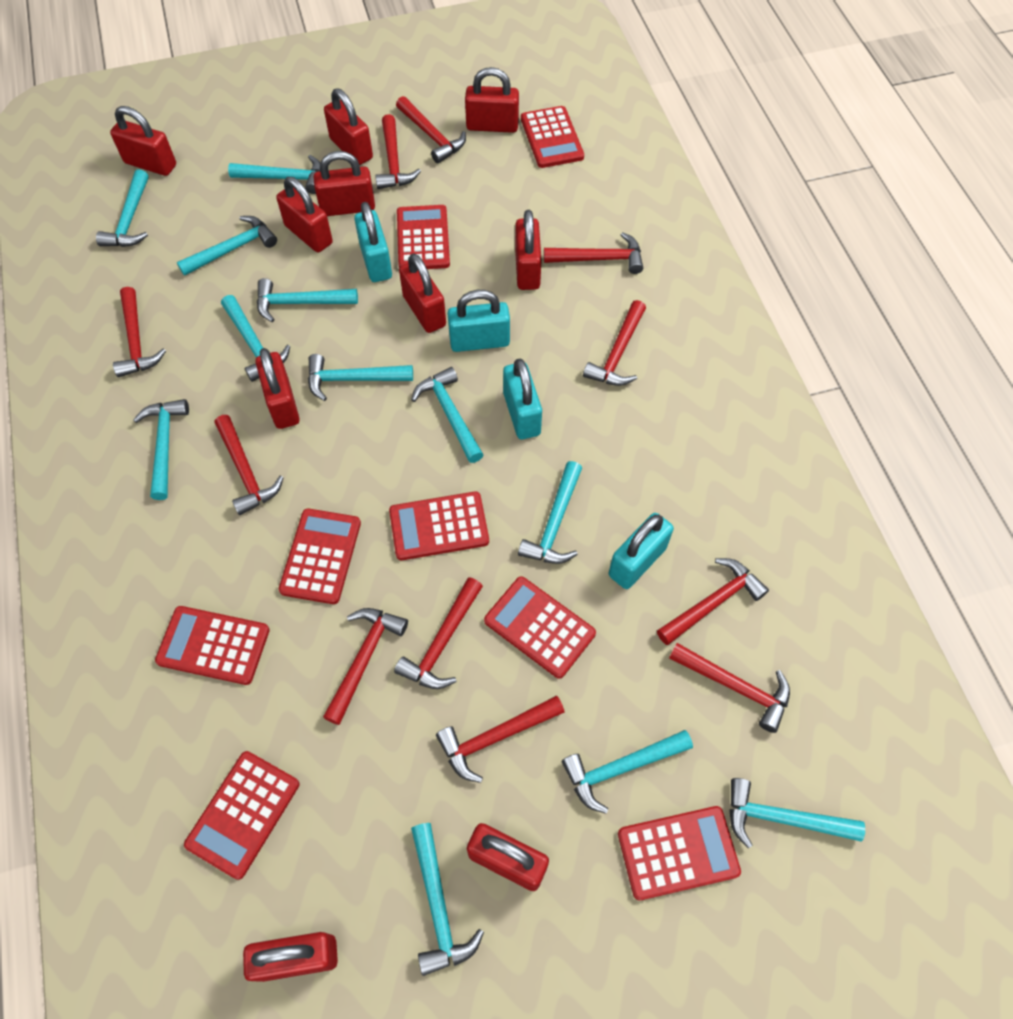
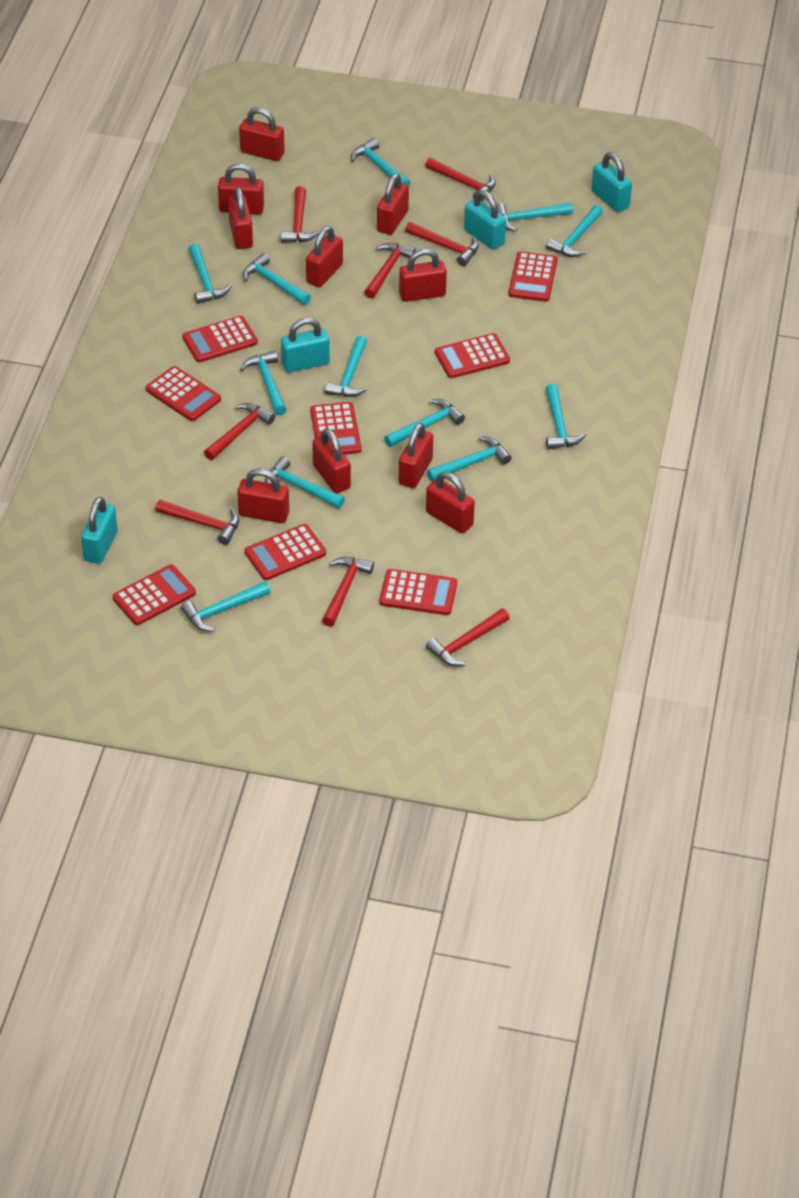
red hammer: 11 -> 8

